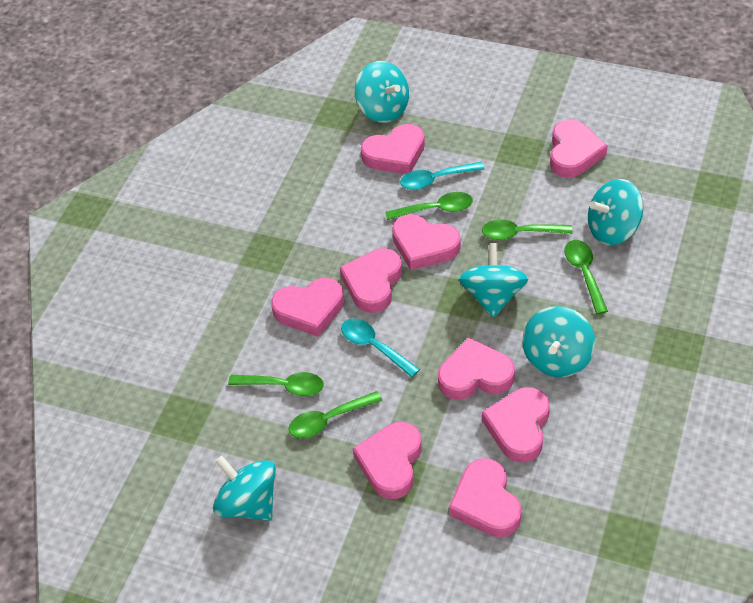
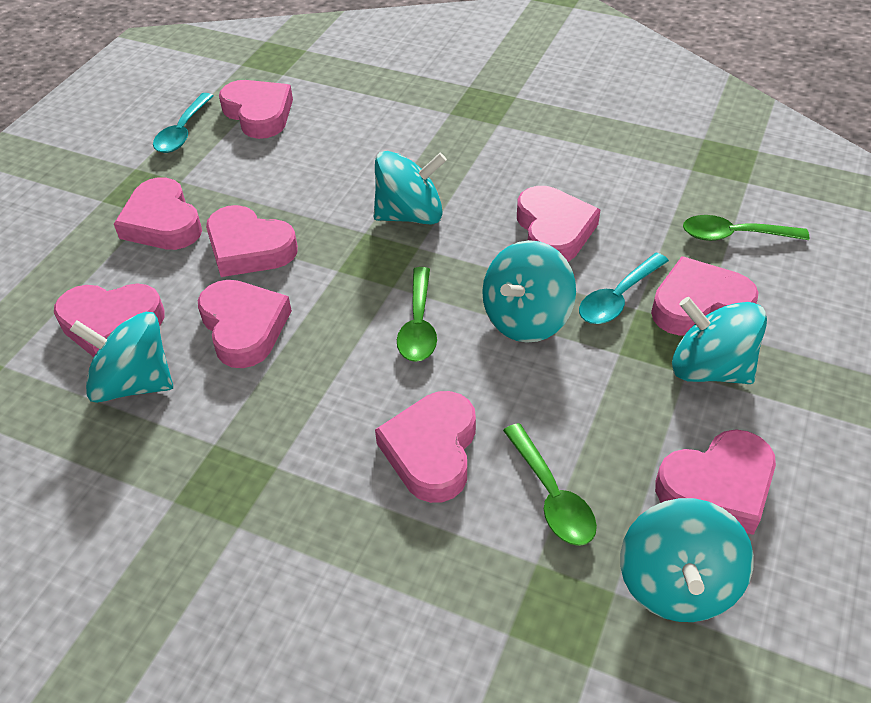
green spoon: 5 -> 3

